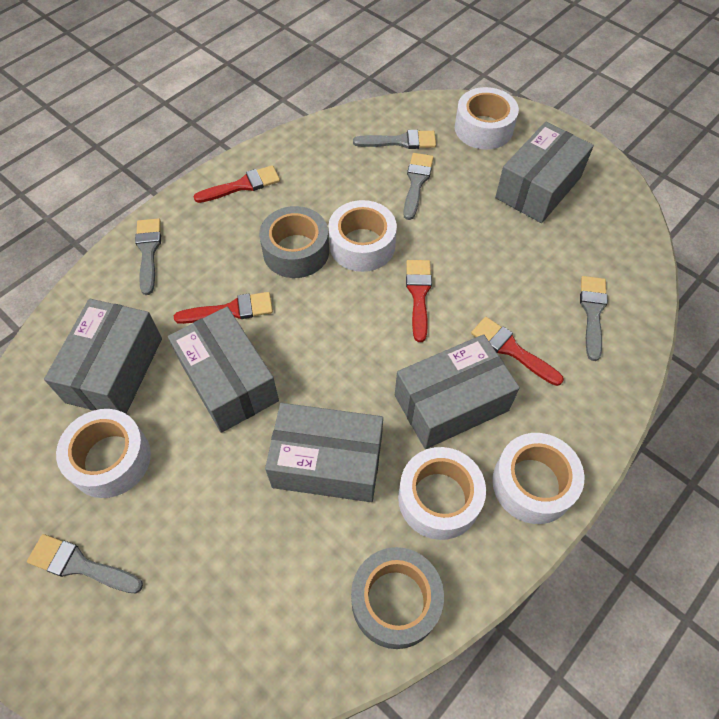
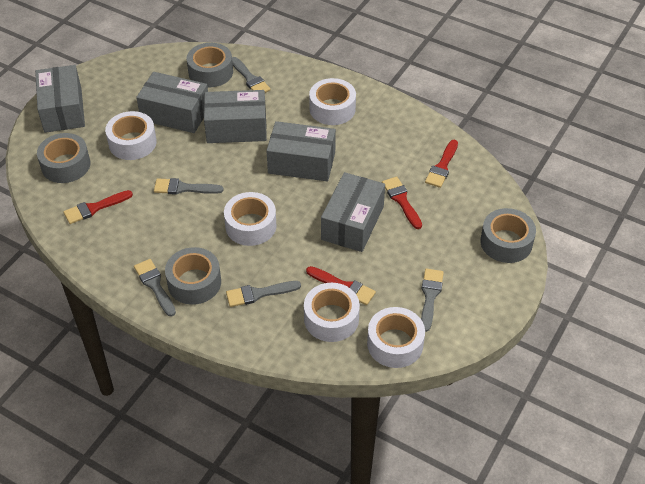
grey tape: 2 -> 4

